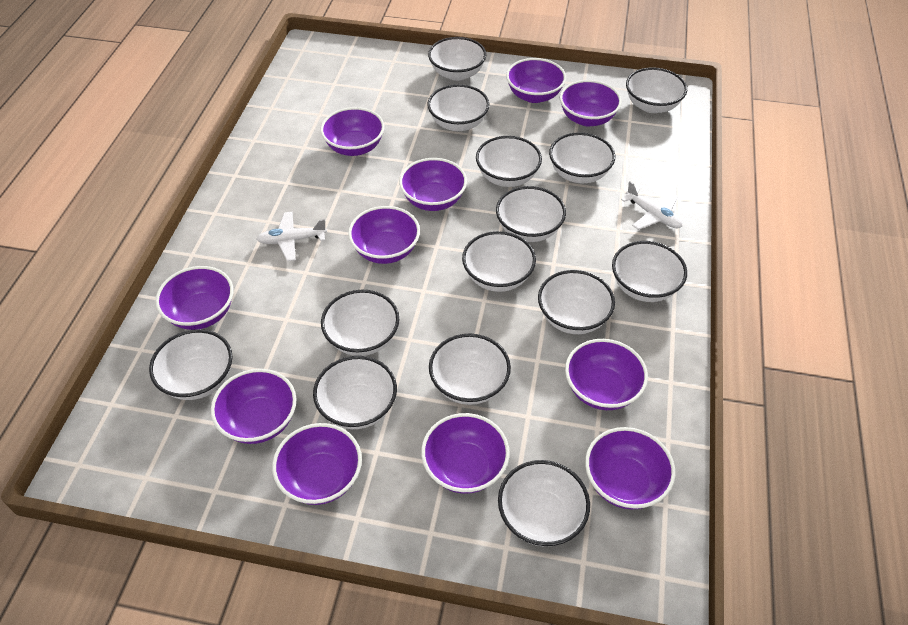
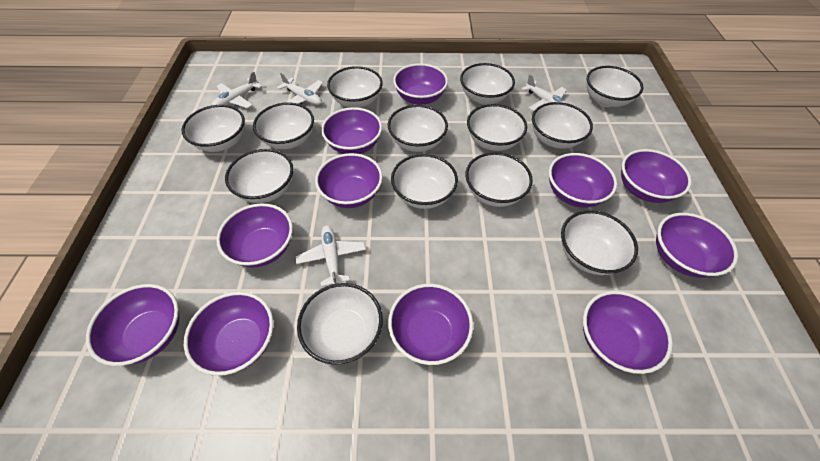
white bowl: 14 -> 13
white plane: 2 -> 4

